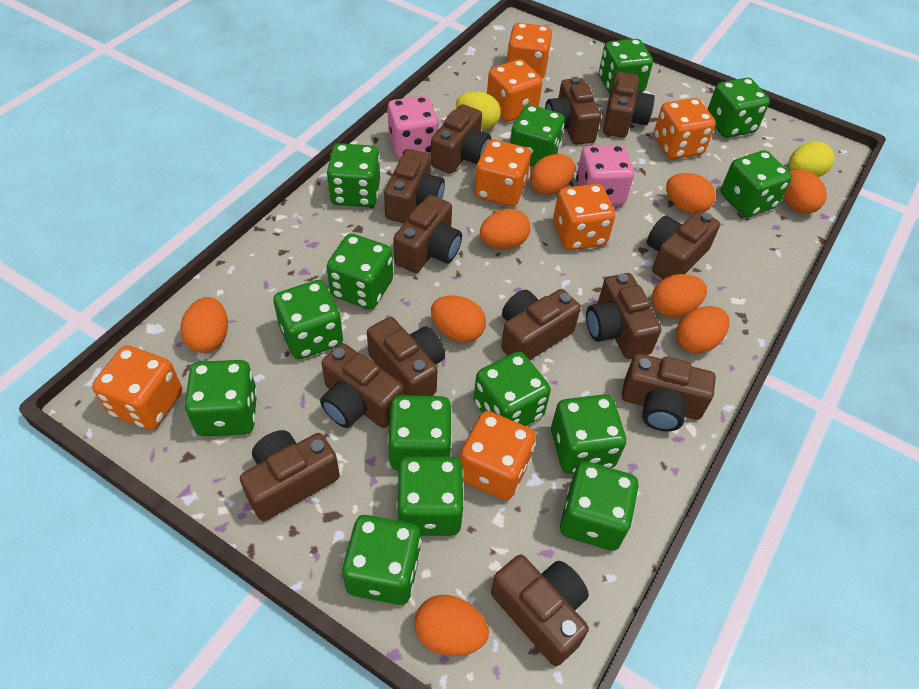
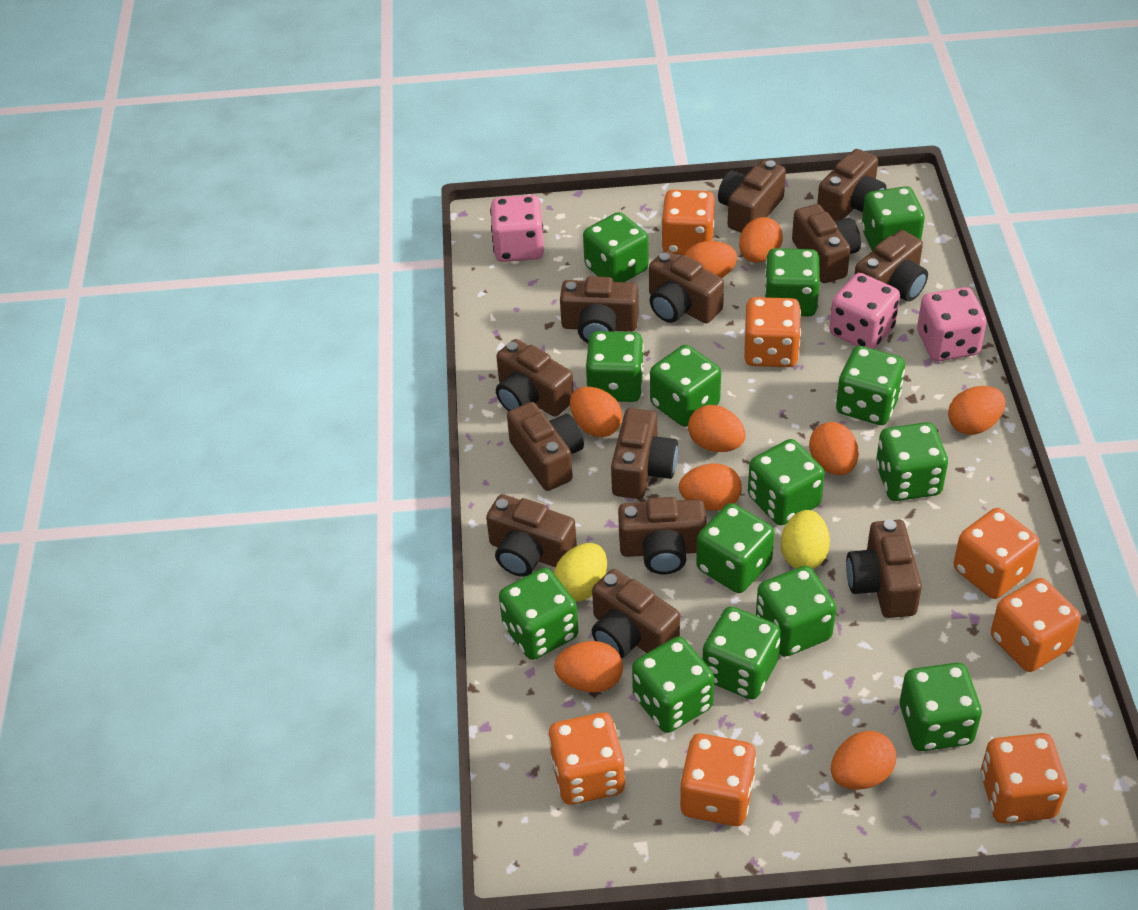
pink dice: 2 -> 3

